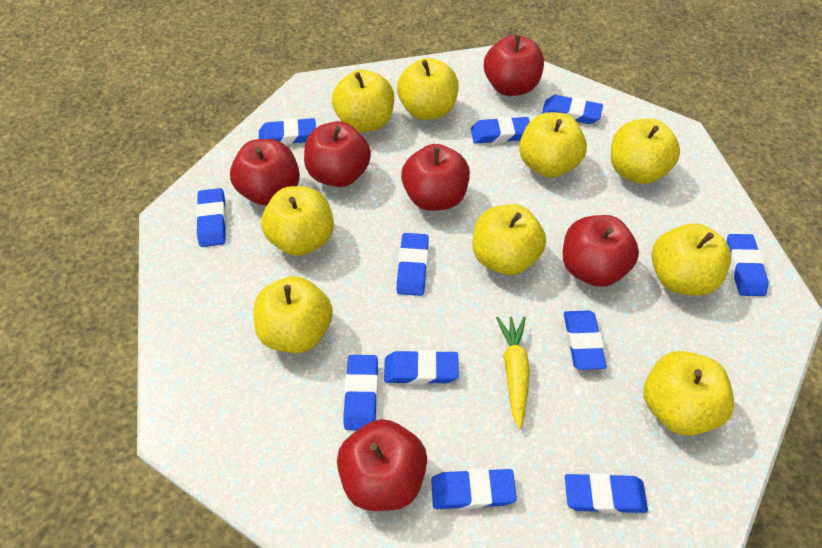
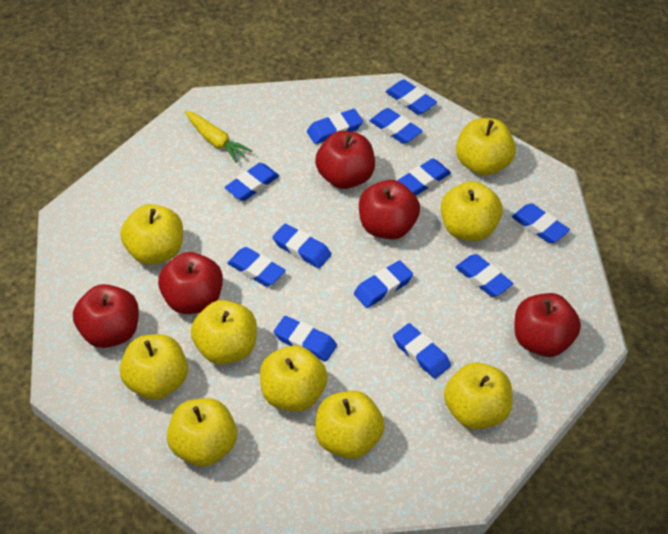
blue eraser: 11 -> 12
red apple: 6 -> 5

